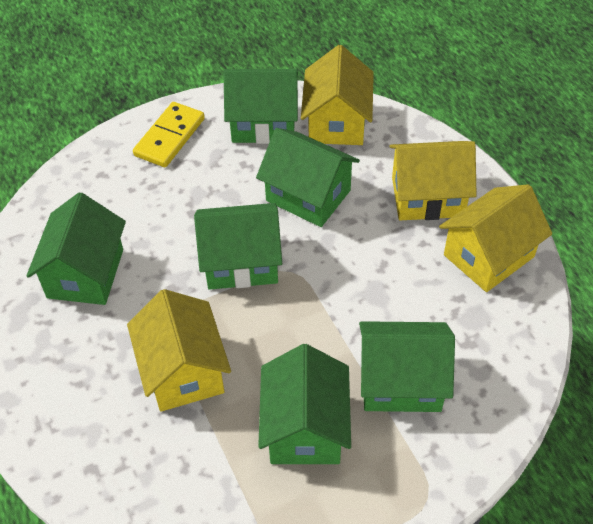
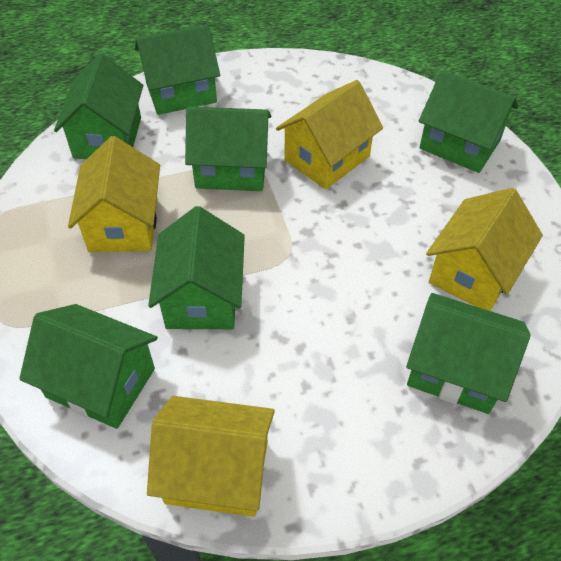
green house: 6 -> 7
yellow domino: 1 -> 0

